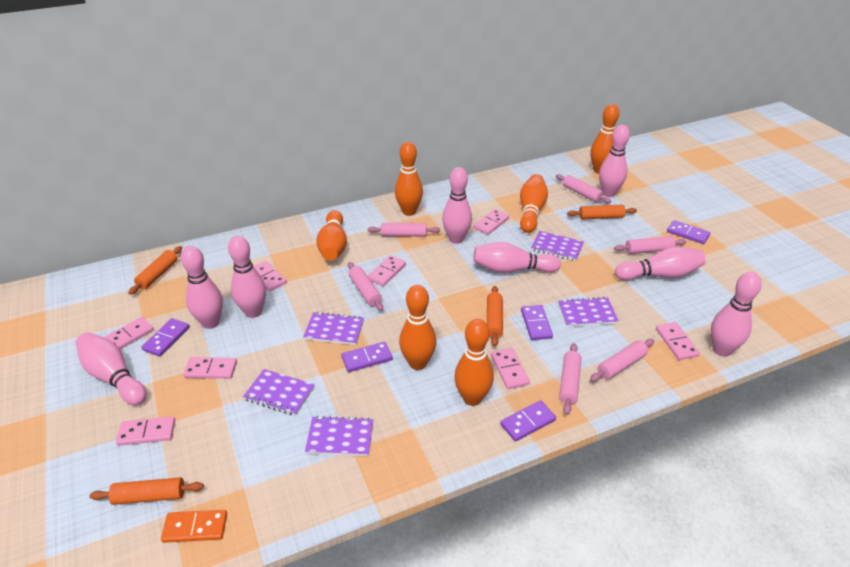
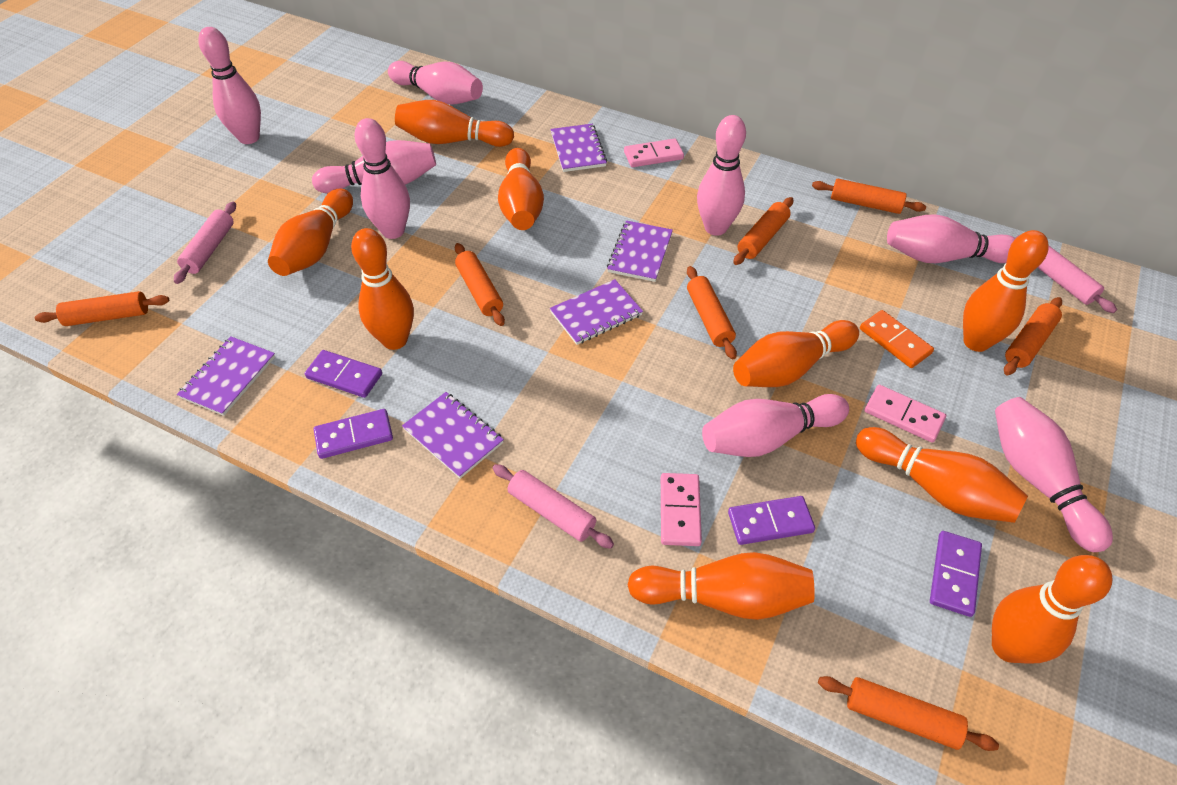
orange bowling pin: 6 -> 9
orange rolling pin: 4 -> 7
pink domino: 8 -> 3
pink rolling pin: 6 -> 3
purple domino: 5 -> 4

